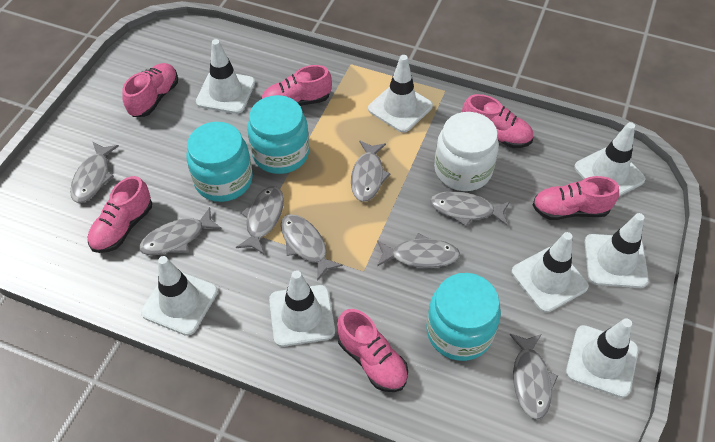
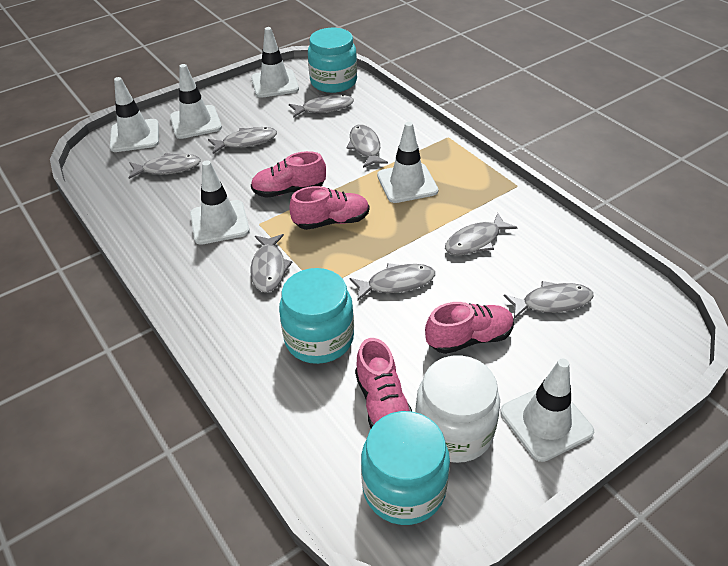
pink shoe: 6 -> 4
white traffic cone: 8 -> 6

